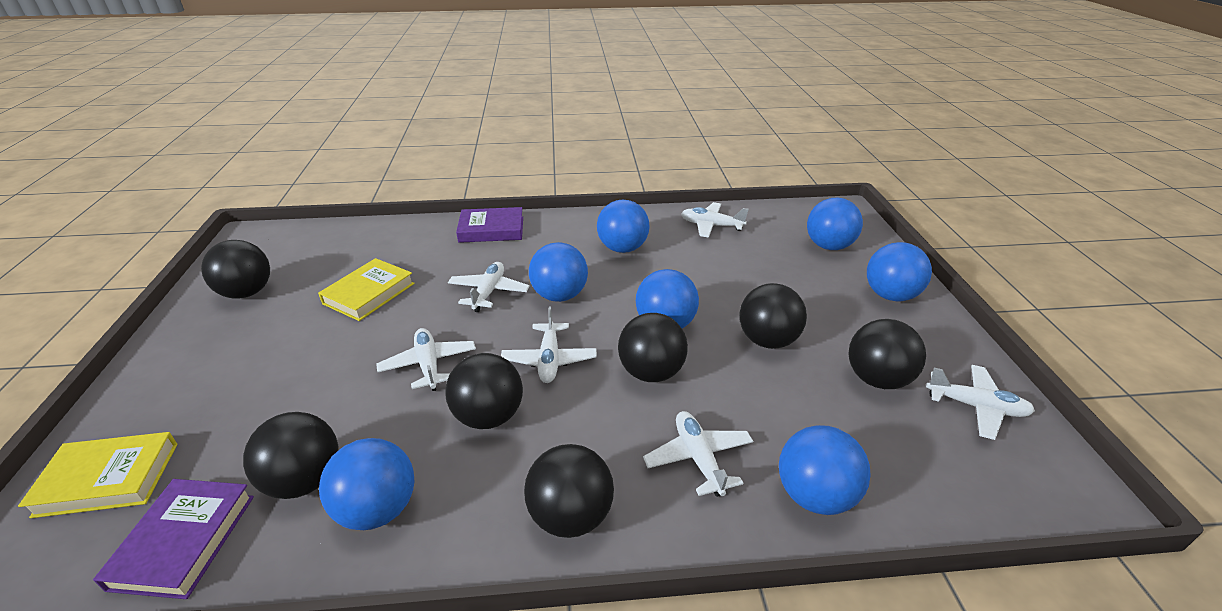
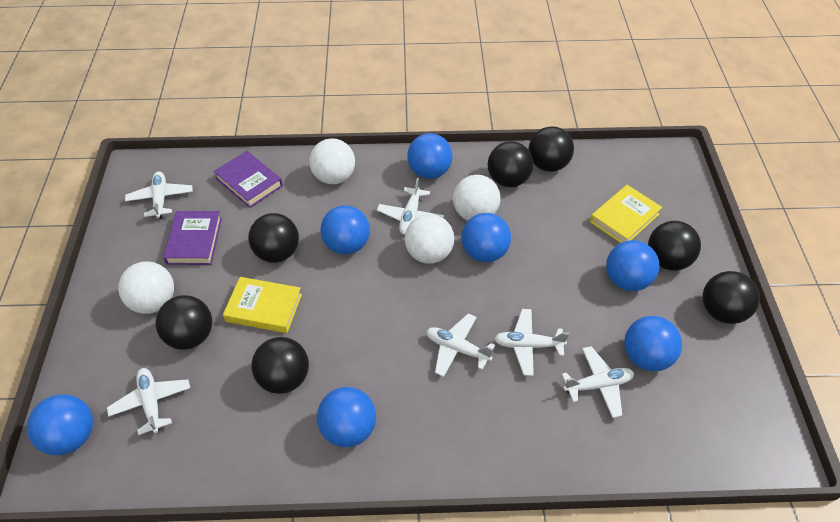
white ball: 0 -> 4

